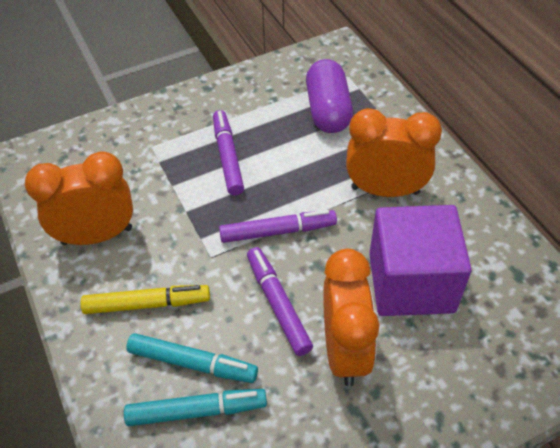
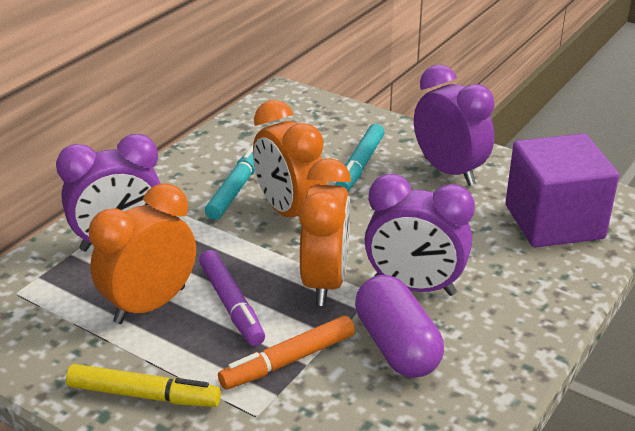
orange marker: 0 -> 1
purple clock: 0 -> 3
purple marker: 3 -> 1

